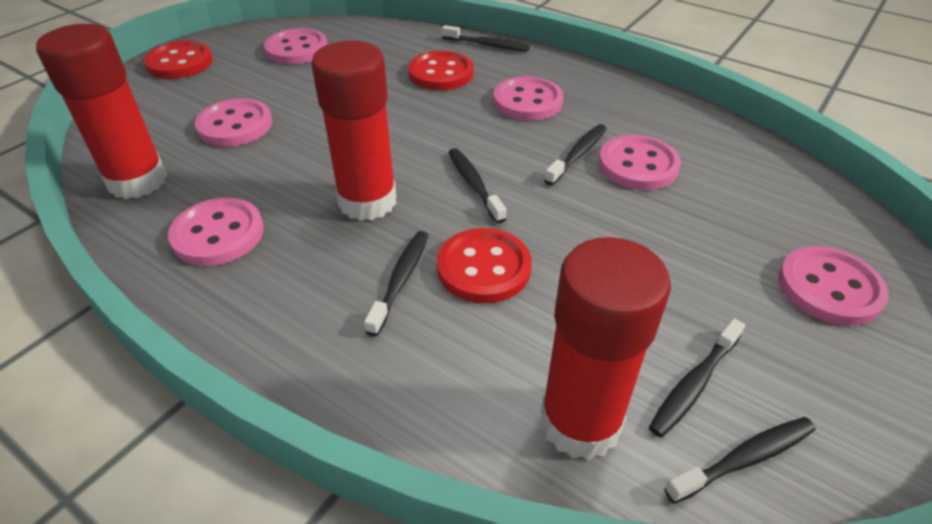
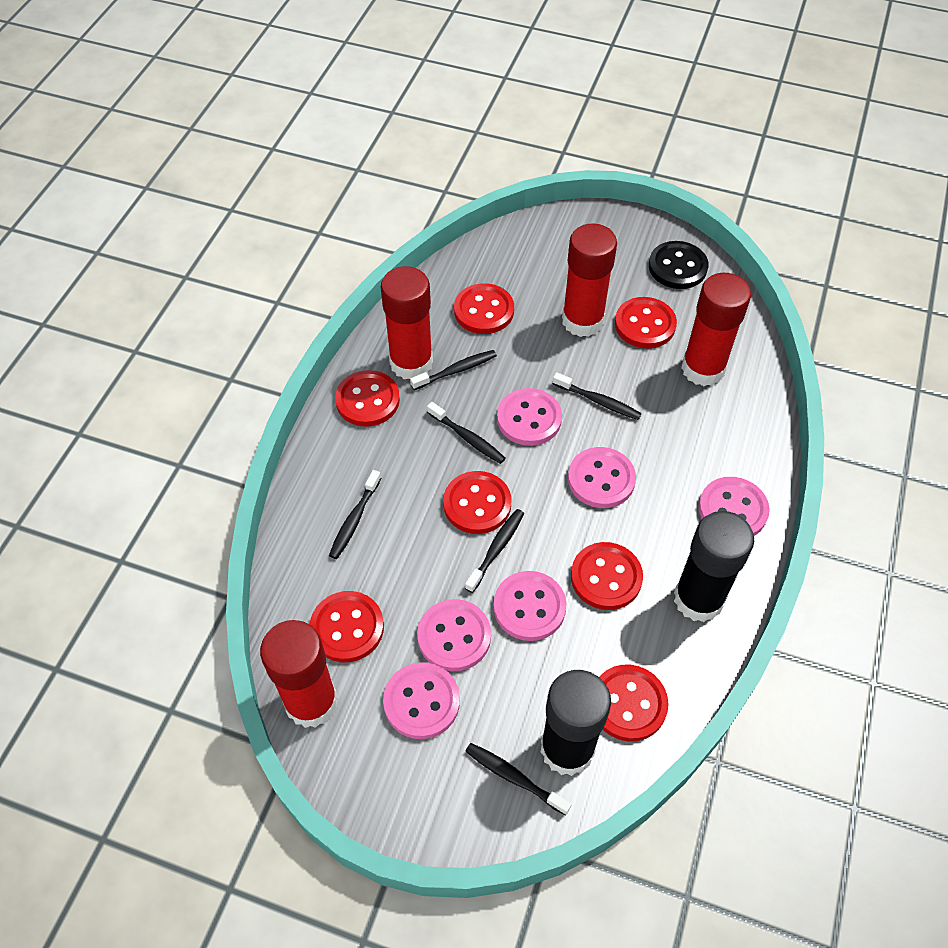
black button: 0 -> 1
black glue stick: 0 -> 2
red button: 3 -> 7
red glue stick: 3 -> 4

